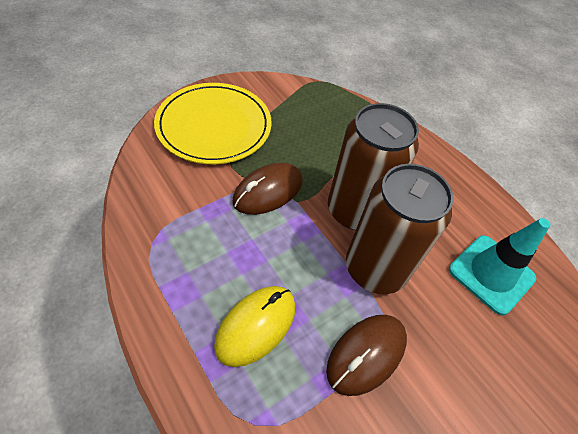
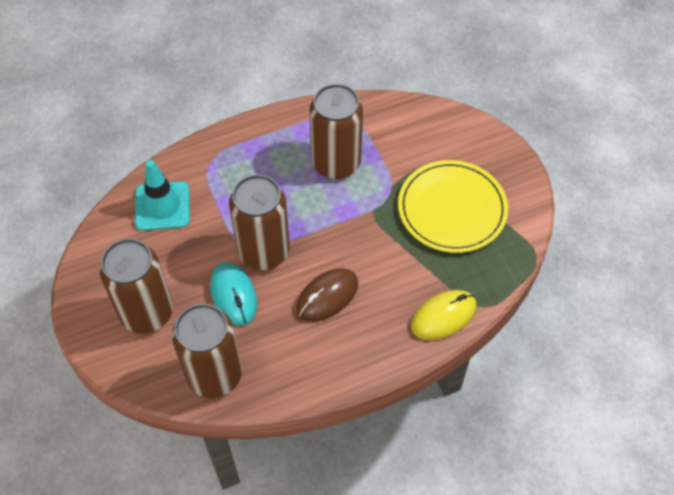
brown can: 2 -> 4
brown mouse: 2 -> 1
turquoise mouse: 0 -> 1

